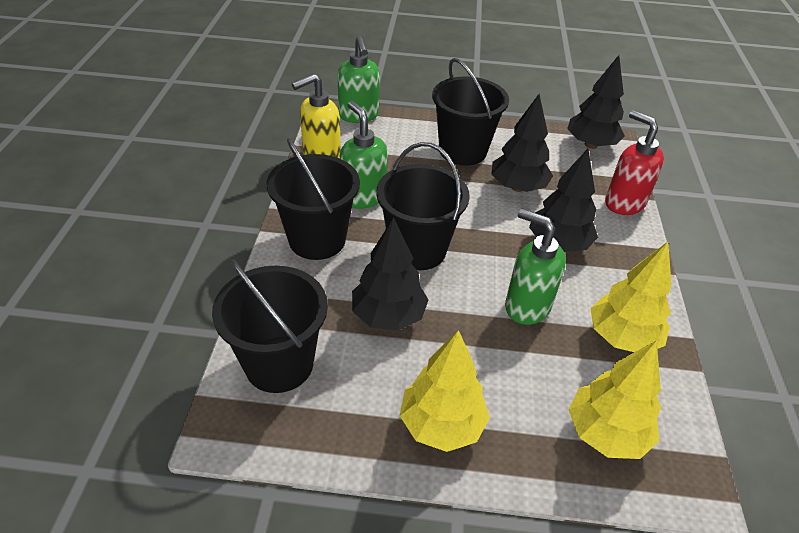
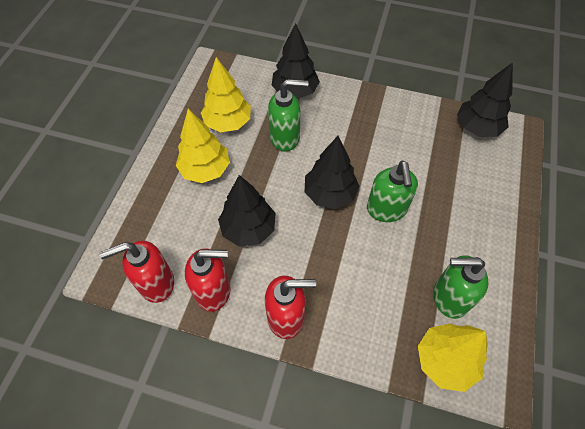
black bucket: 4 -> 0
red soap dispenser: 1 -> 3
yellow soap dispenser: 1 -> 0

